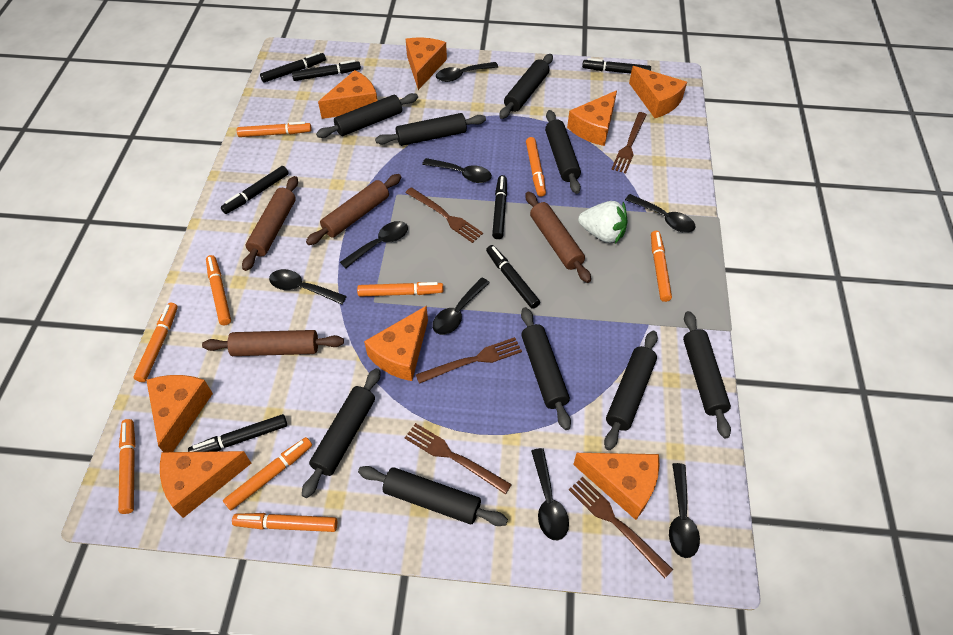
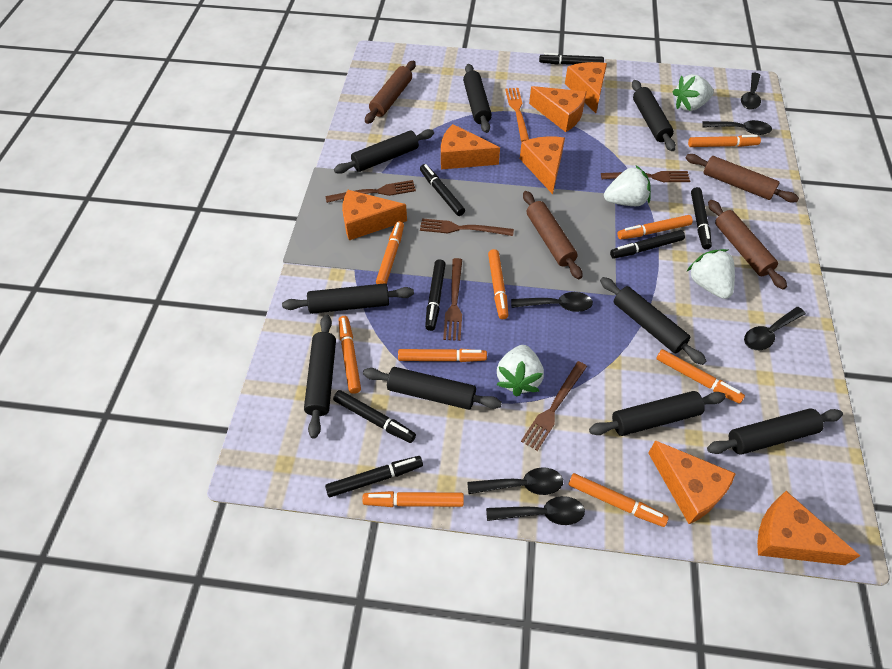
black spoon: 8 -> 6
orange cheese: 8 -> 7
orange fork: 0 -> 1
white strawberry: 1 -> 4

